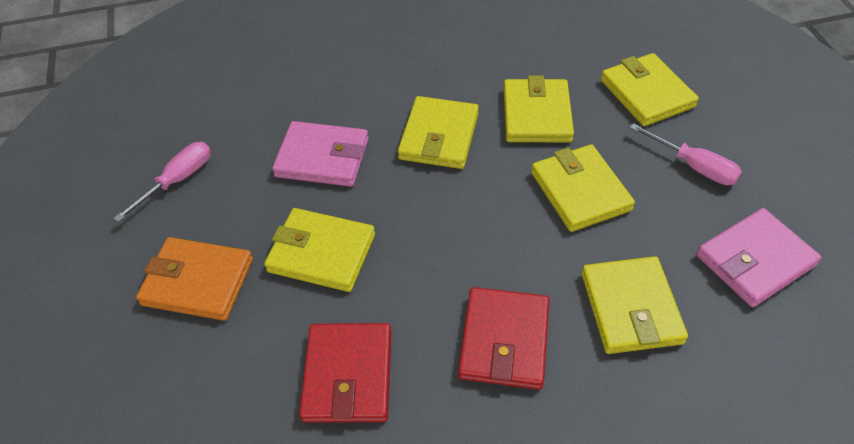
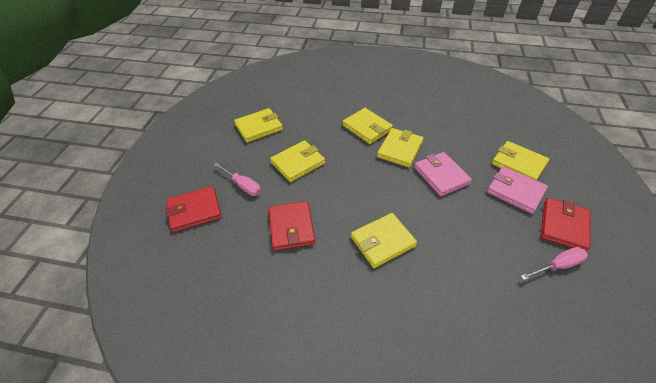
orange wallet: 1 -> 0
red wallet: 2 -> 3

